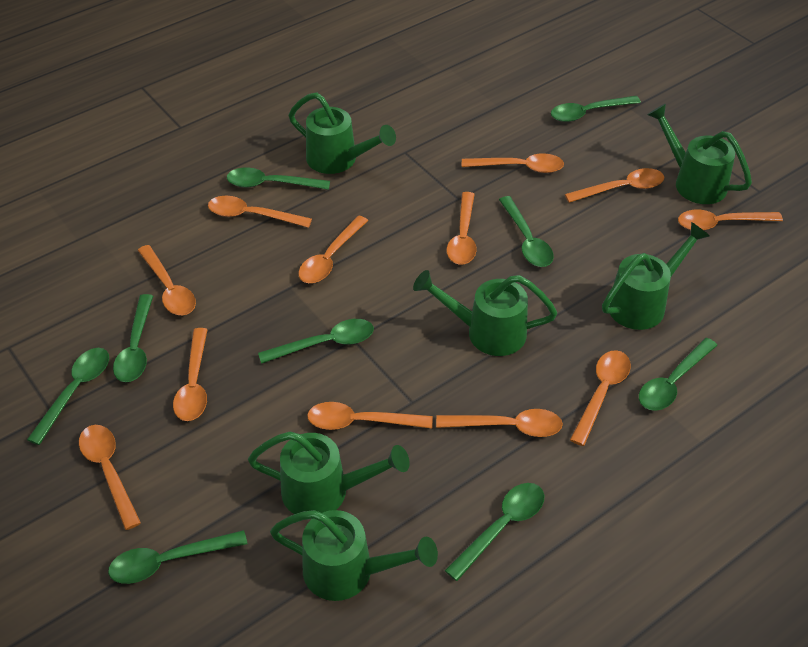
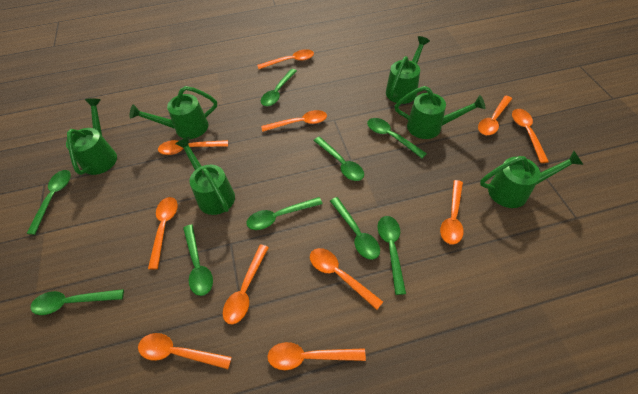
orange spoon: 12 -> 11

